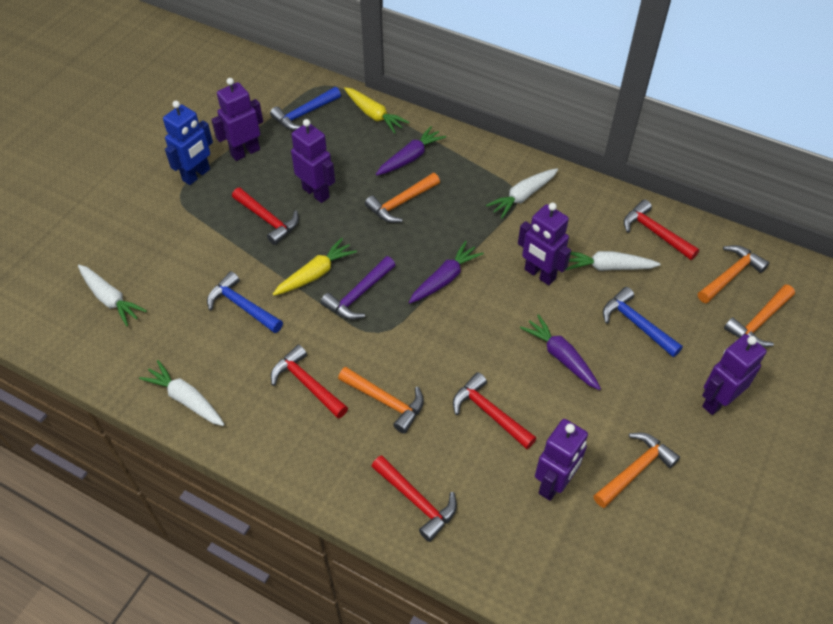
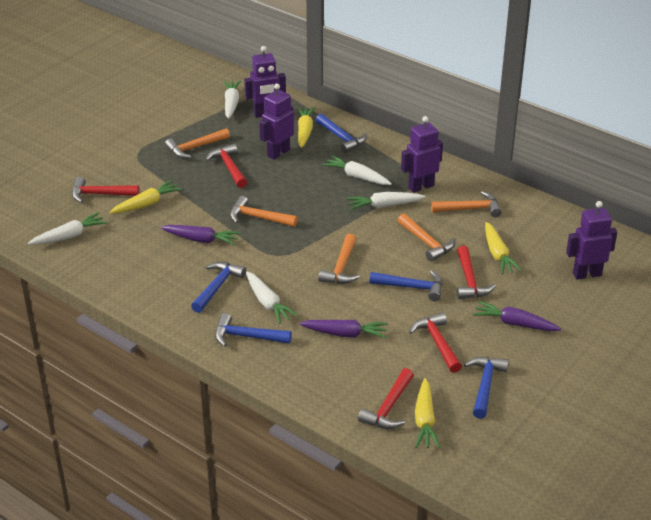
blue hammer: 3 -> 5
blue robot: 1 -> 0
purple hammer: 1 -> 0
purple robot: 5 -> 4
white carrot: 4 -> 5
yellow carrot: 2 -> 4

